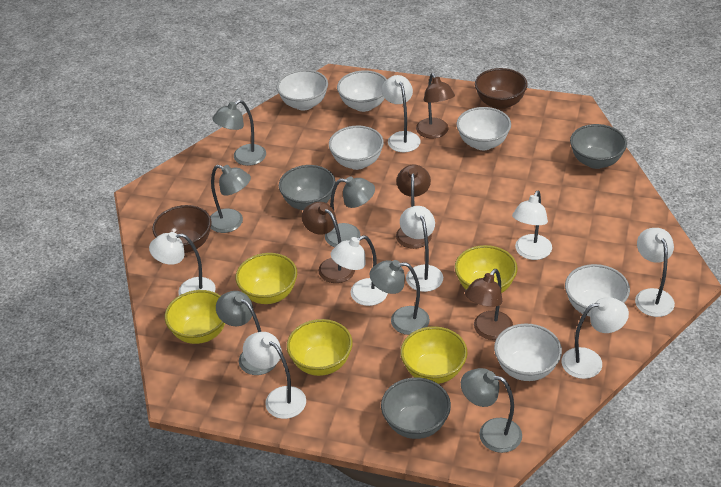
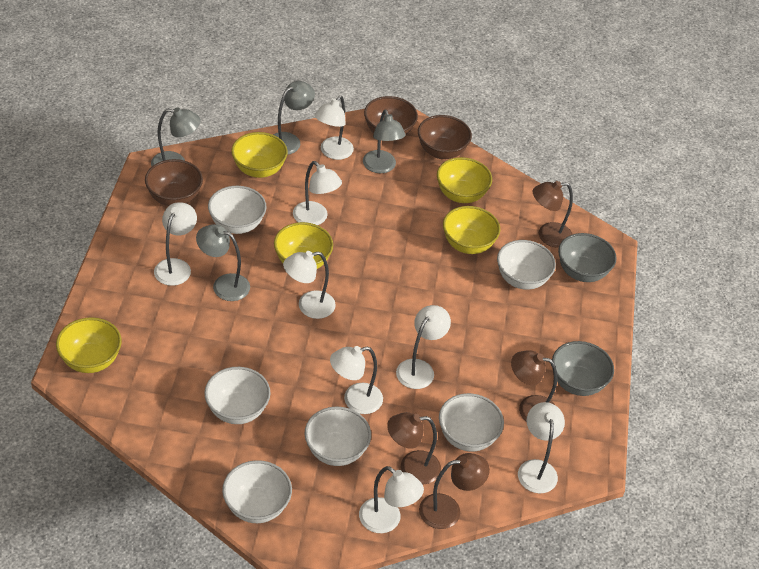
brown bowl: 2 -> 3
grey bowl: 3 -> 2
grey lamp: 6 -> 4

